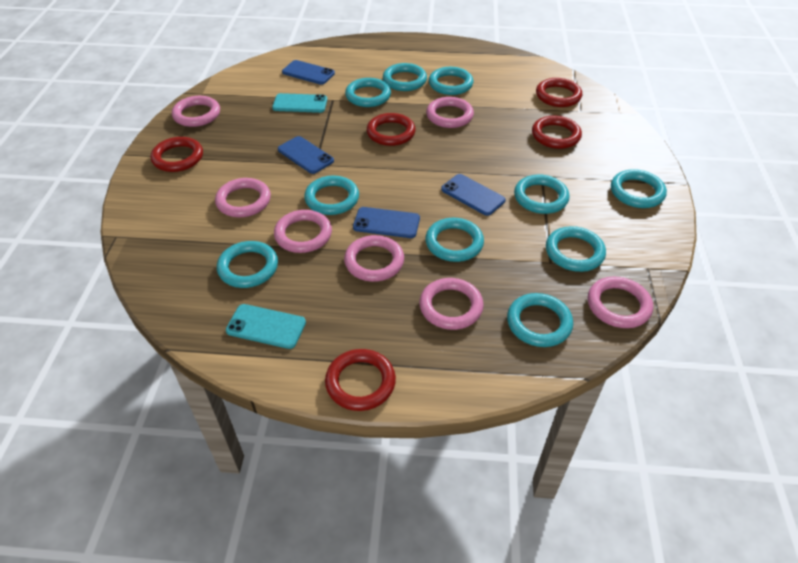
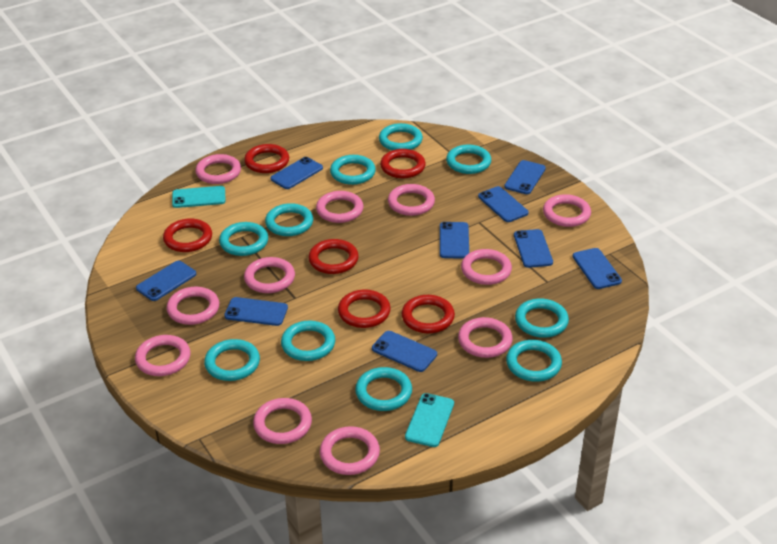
blue phone: 4 -> 9
pink ring: 7 -> 11
red ring: 5 -> 6

